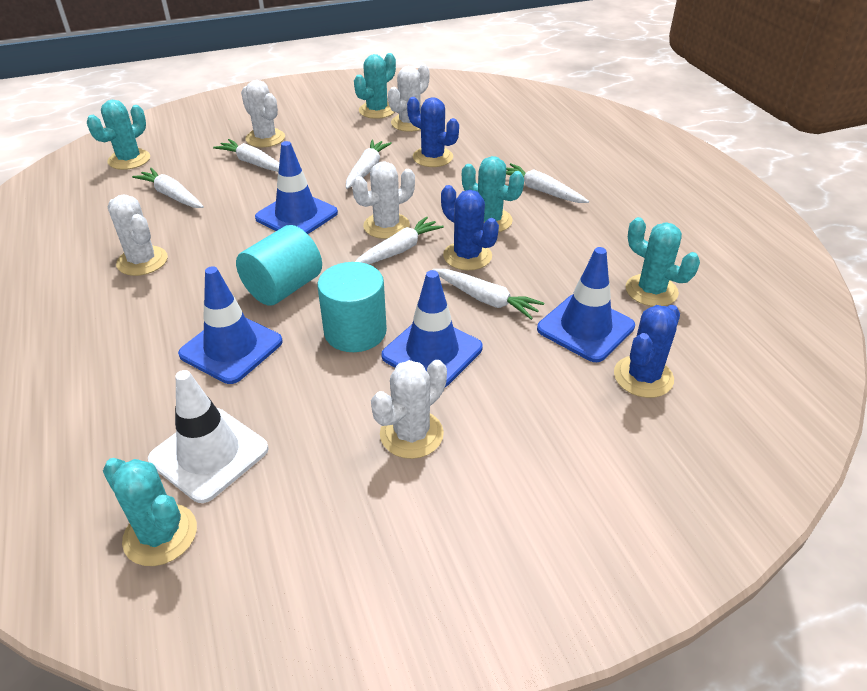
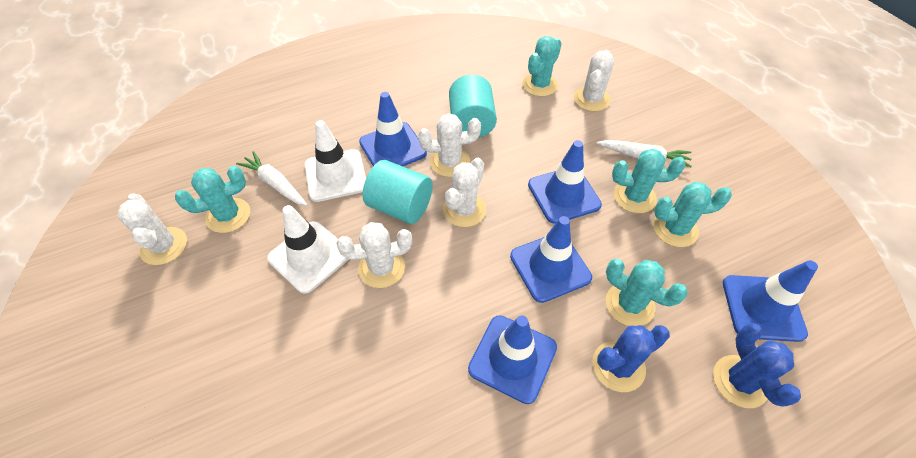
blue cactus: 3 -> 2
blue traffic cone: 4 -> 5
white carrot: 6 -> 2
white traffic cone: 1 -> 2

